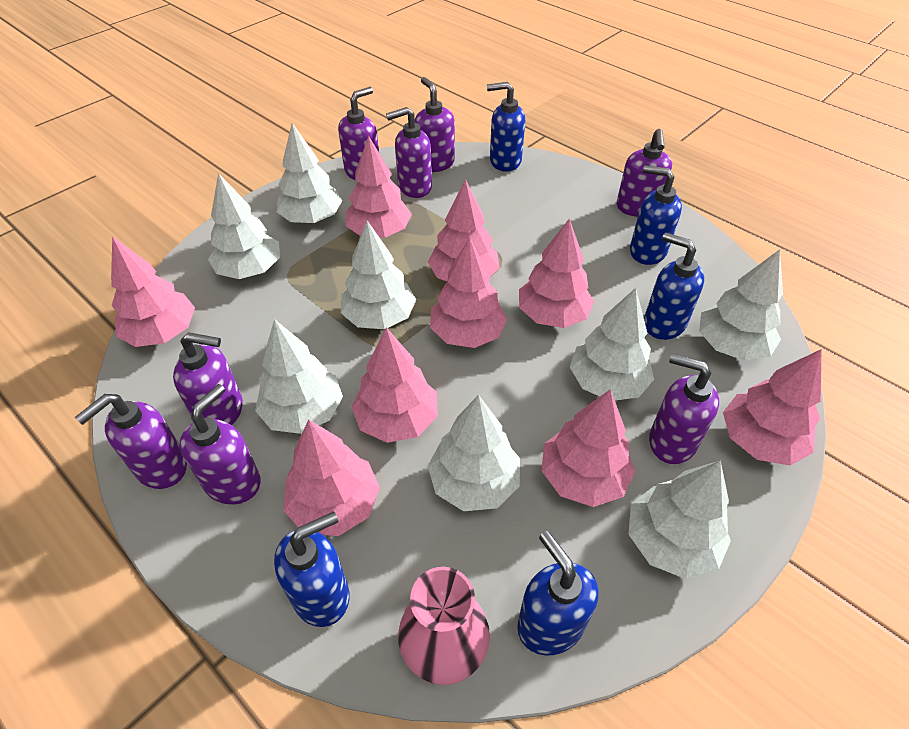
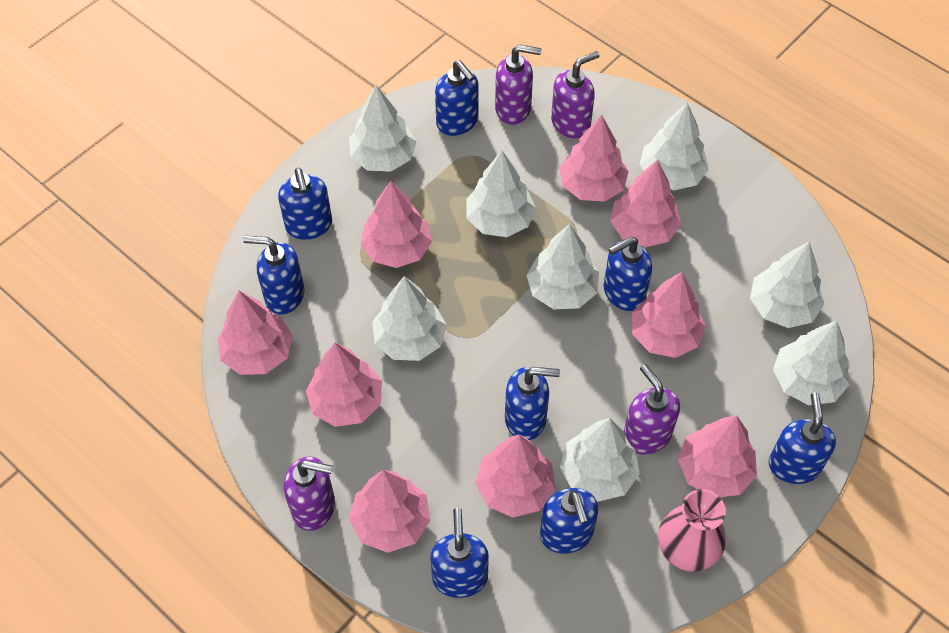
blue soap dispenser: 5 -> 8
purple soap dispenser: 8 -> 4

